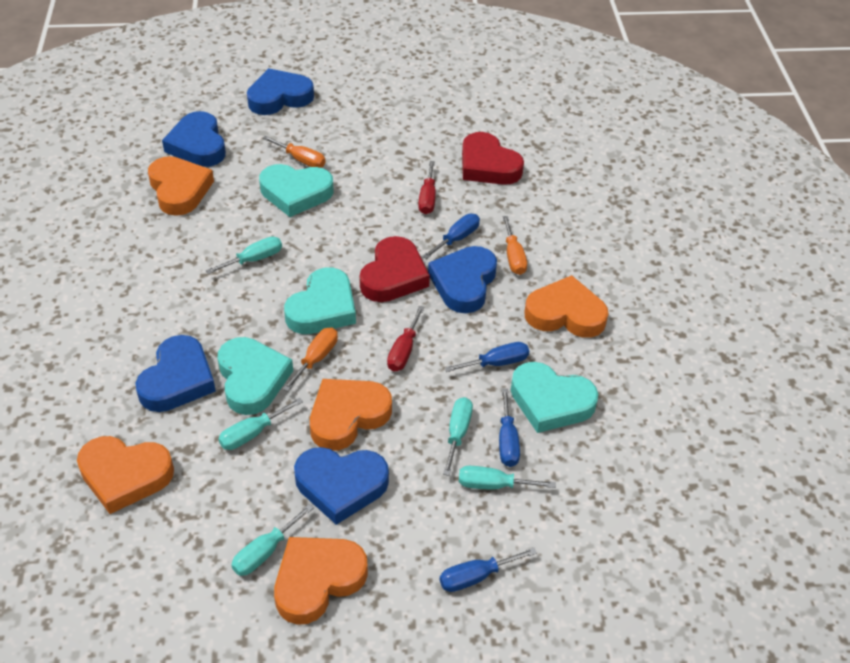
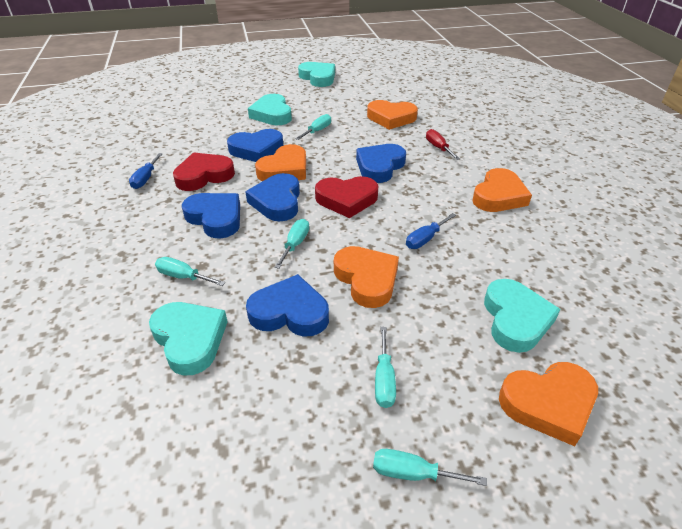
blue screwdriver: 4 -> 2
orange screwdriver: 3 -> 0
red screwdriver: 2 -> 1

